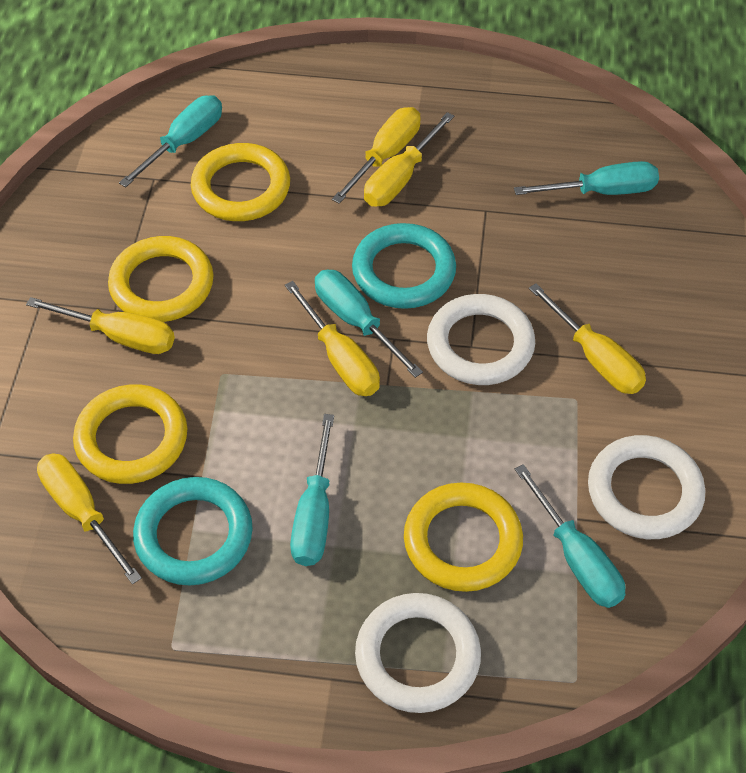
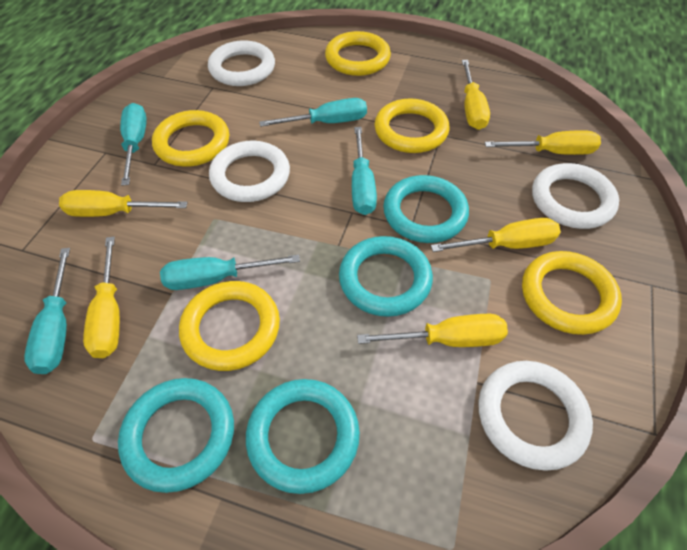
turquoise ring: 2 -> 4
white ring: 3 -> 4
yellow ring: 4 -> 5

